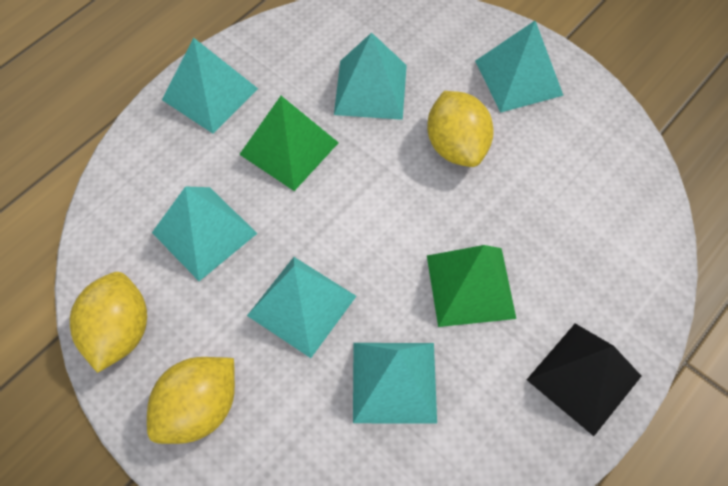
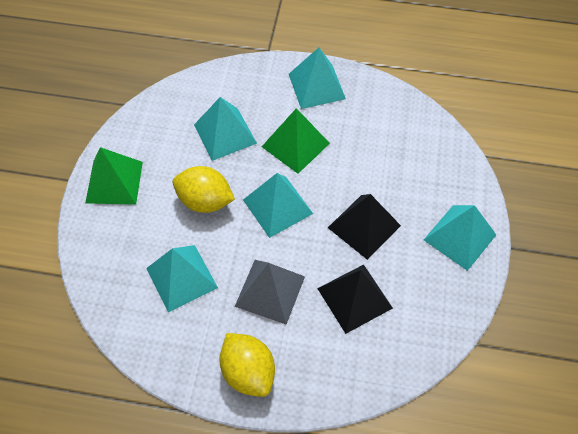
black pyramid: 1 -> 2
grey pyramid: 0 -> 1
turquoise pyramid: 6 -> 5
yellow lemon: 3 -> 2

